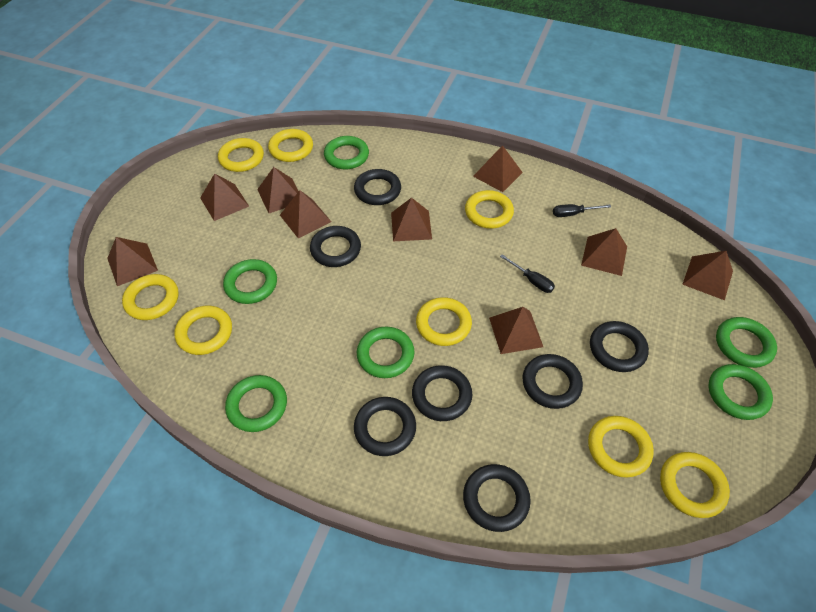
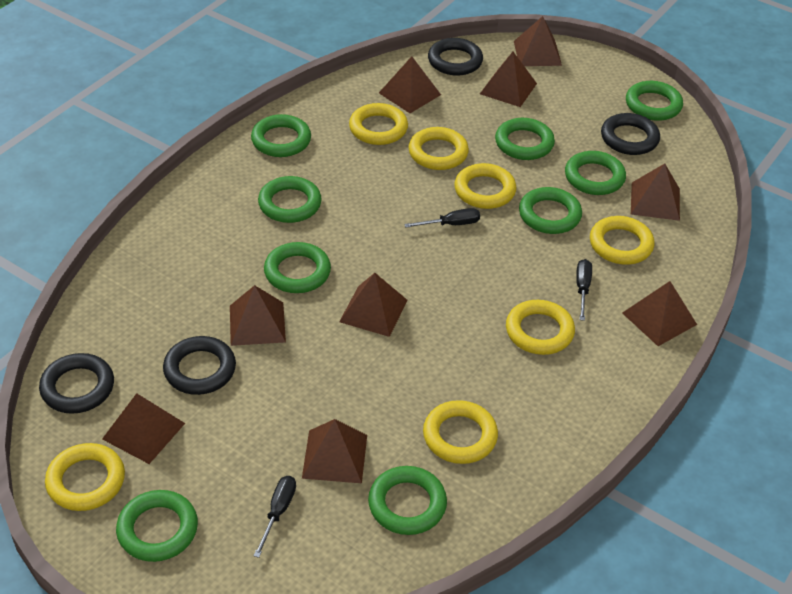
black ring: 7 -> 4
black screwdriver: 2 -> 3
green ring: 6 -> 9
yellow ring: 8 -> 7

